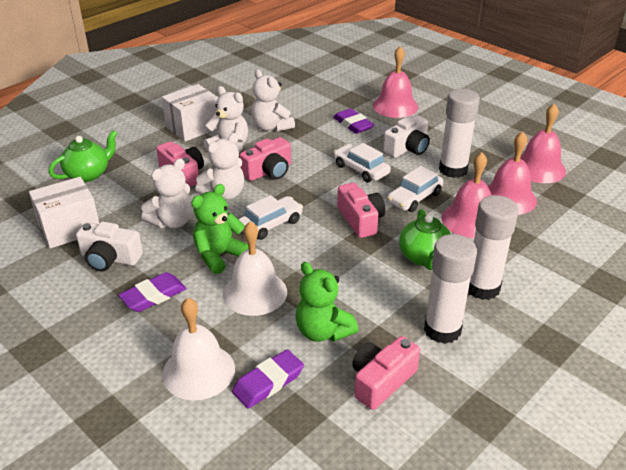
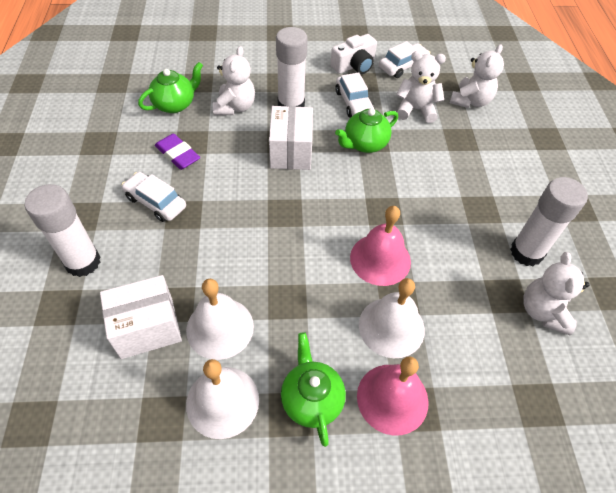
green teapot: 2 -> 3
green teddy bear: 2 -> 0
pink bell: 4 -> 2
pink camera: 4 -> 0
purple eraser: 3 -> 1
white bell: 2 -> 3
white camera: 2 -> 1

